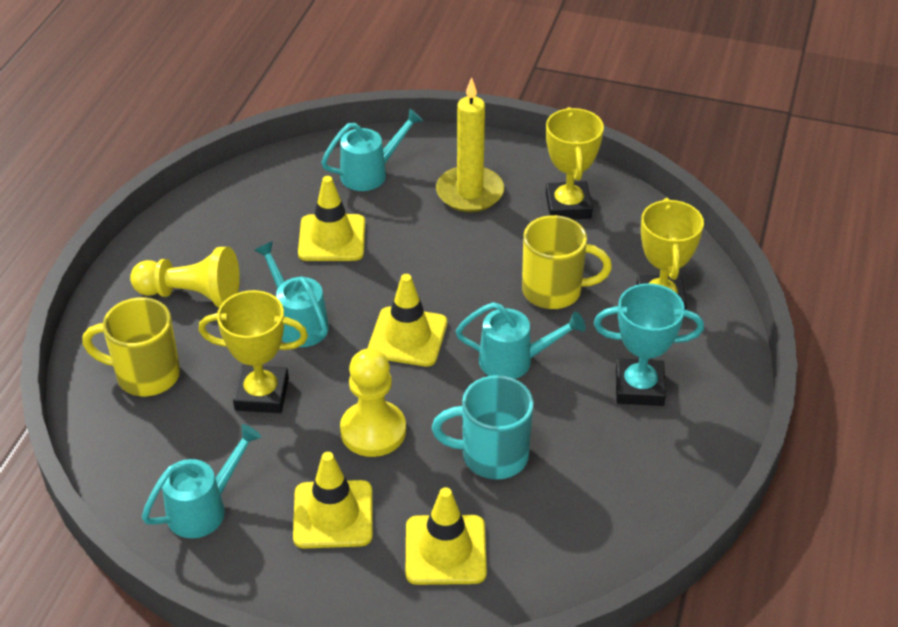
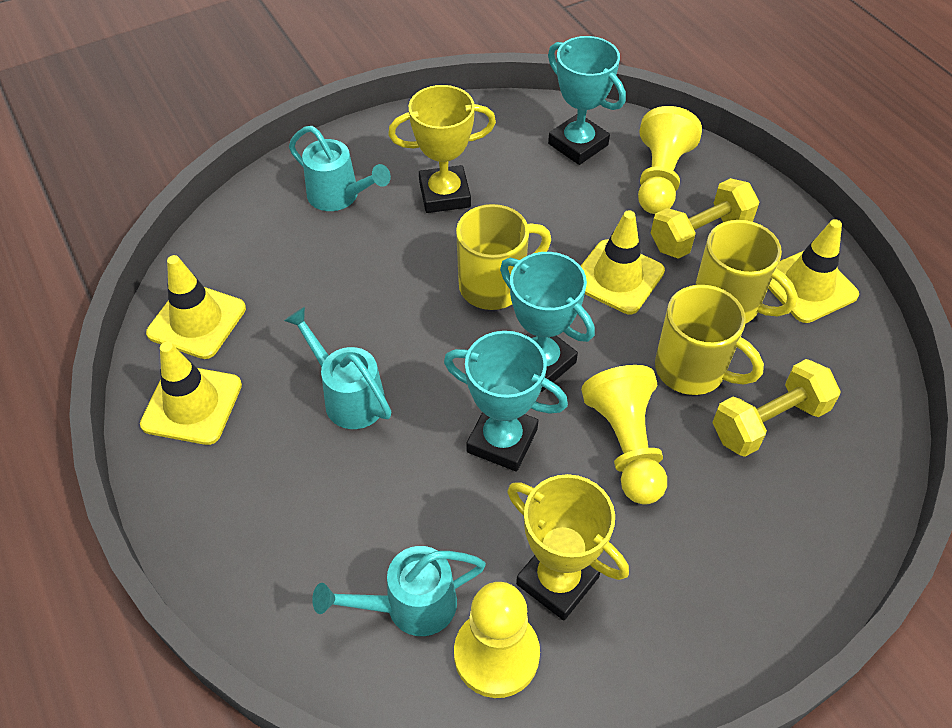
turquoise mug: 1 -> 0
turquoise trophy: 1 -> 3
turquoise watering can: 4 -> 3
yellow candle: 1 -> 0
yellow dumbbell: 0 -> 2
yellow mug: 2 -> 3
yellow pawn: 2 -> 3
yellow trophy: 3 -> 2

